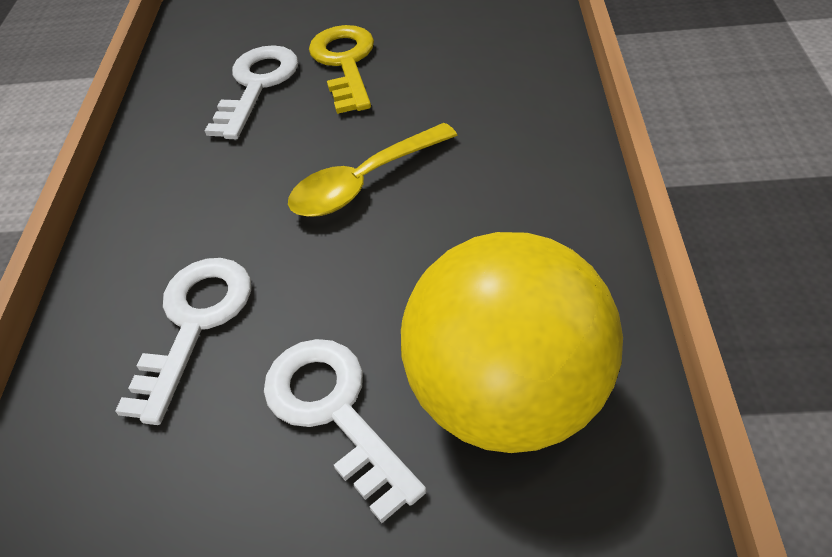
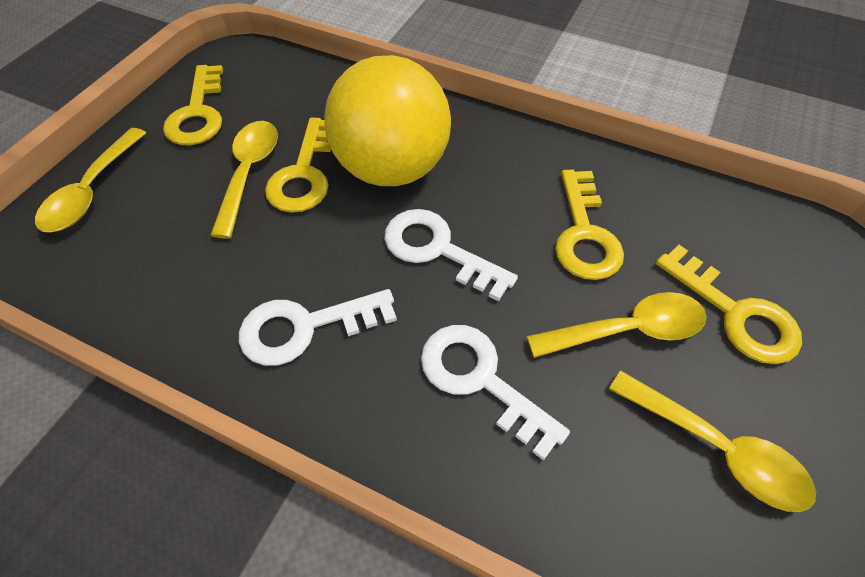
yellow key: 1 -> 4
yellow spoon: 1 -> 4

